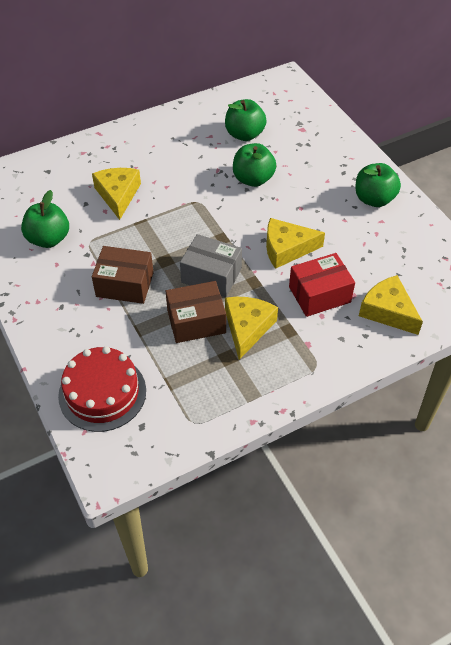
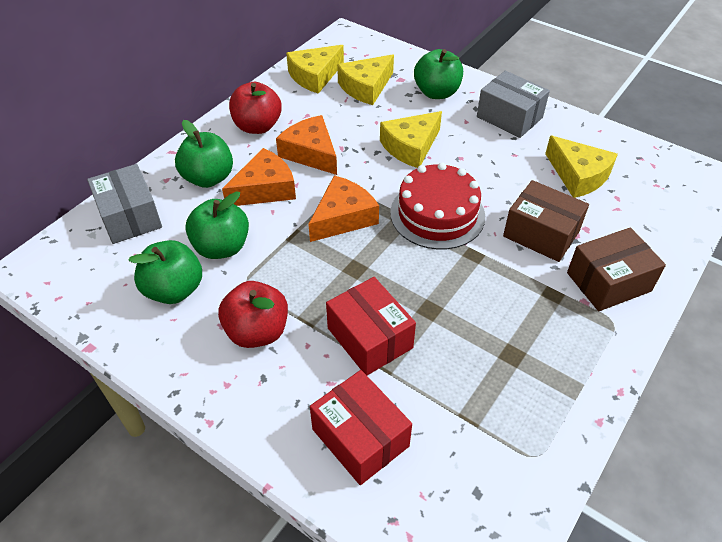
grey box: 1 -> 2
orange cheese: 0 -> 3
red apple: 0 -> 2
red box: 1 -> 2

